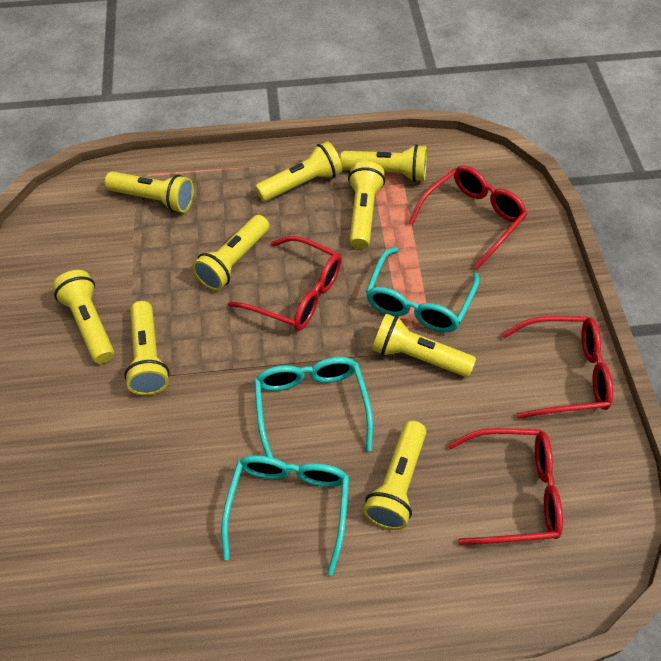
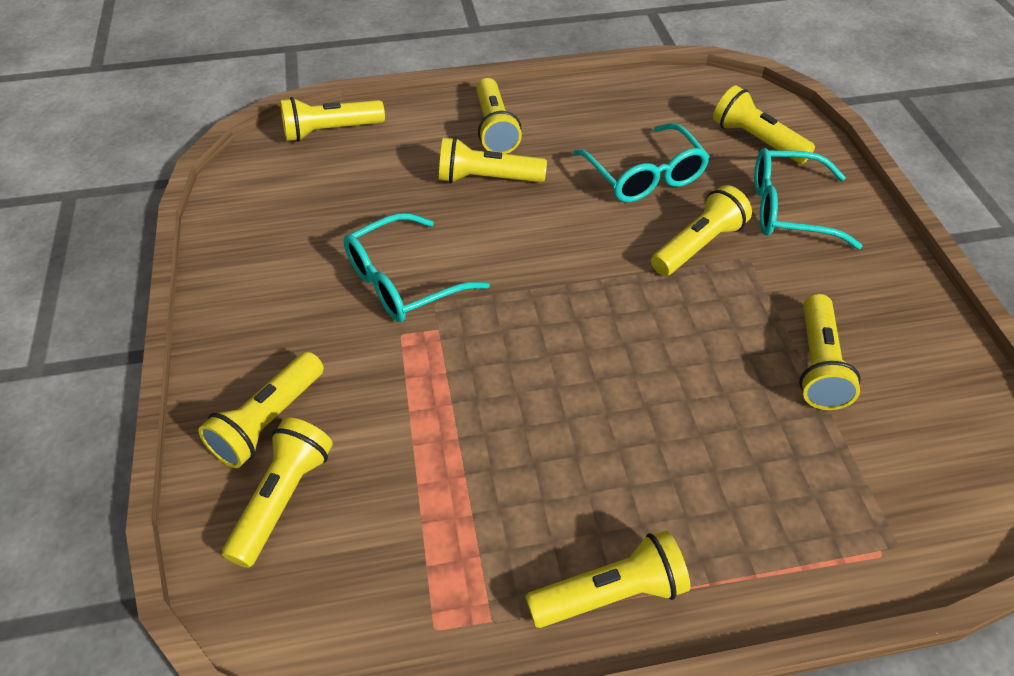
red glasses: 4 -> 0

